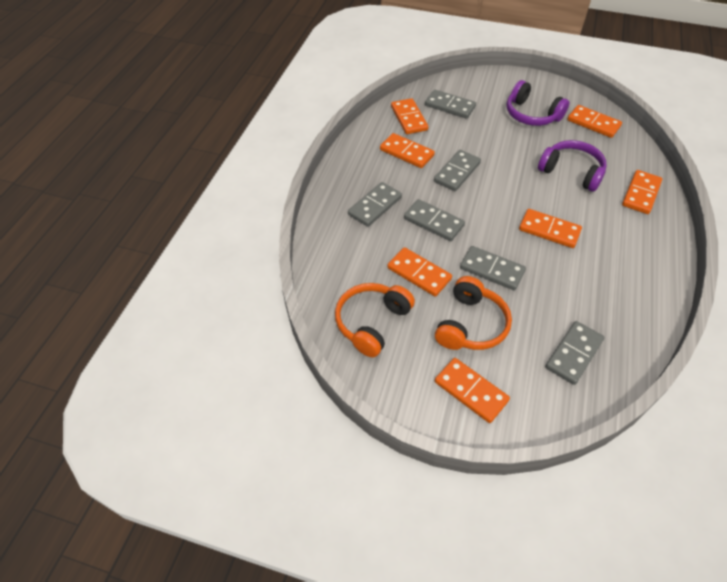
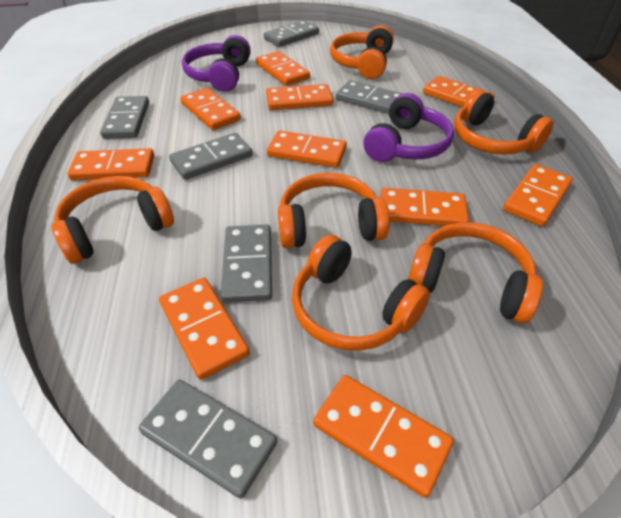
orange domino: 7 -> 10
orange headphones: 2 -> 6

